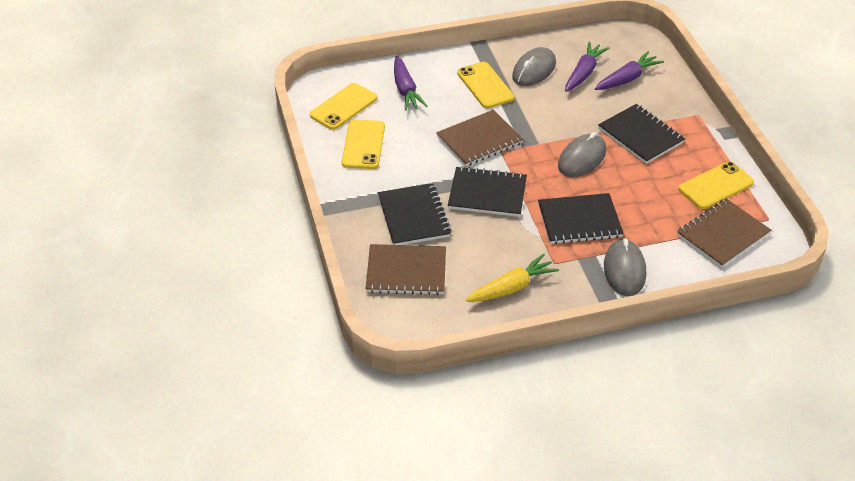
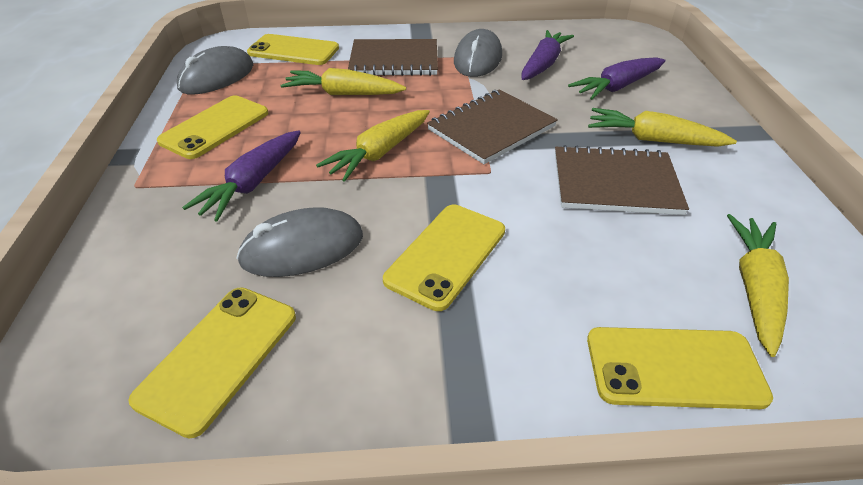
black notebook: 4 -> 0
yellow carrot: 1 -> 4
yellow phone: 4 -> 5

